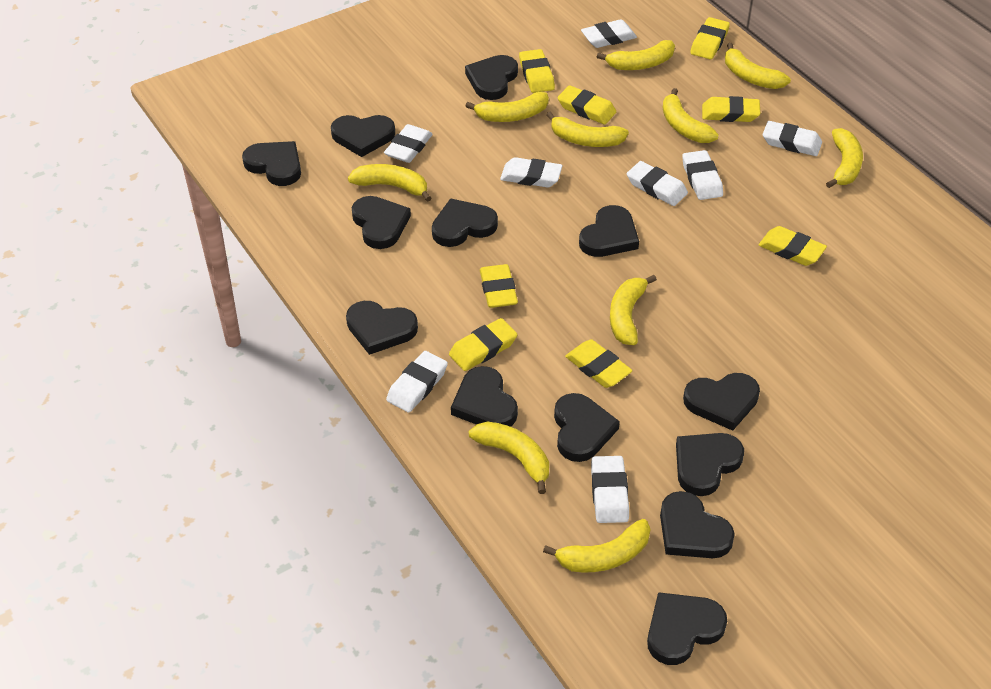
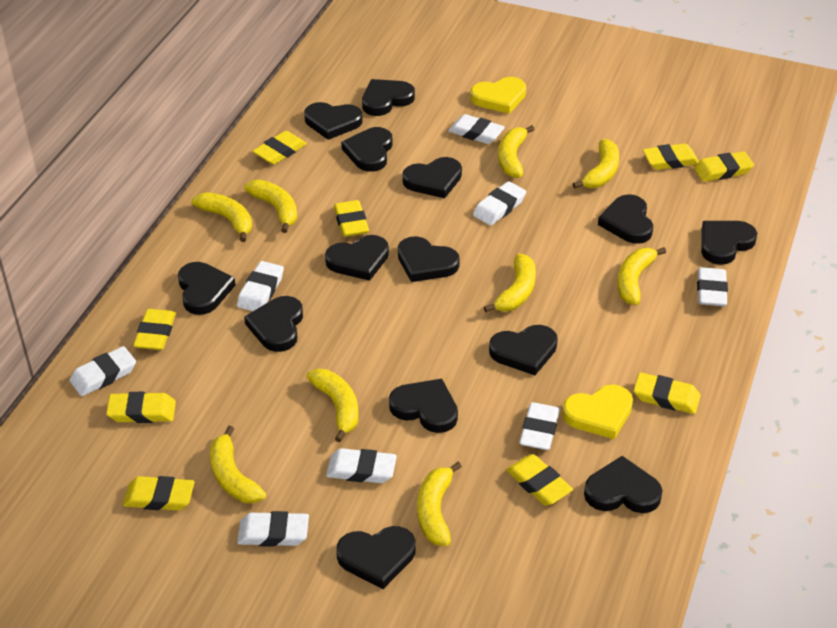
black heart: 13 -> 14
yellow banana: 10 -> 9
yellow eraser: 8 -> 9
yellow heart: 0 -> 2

